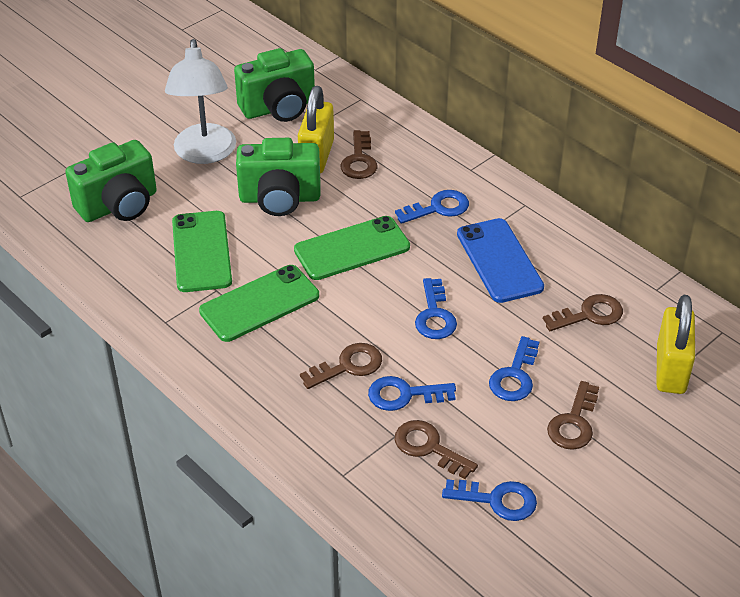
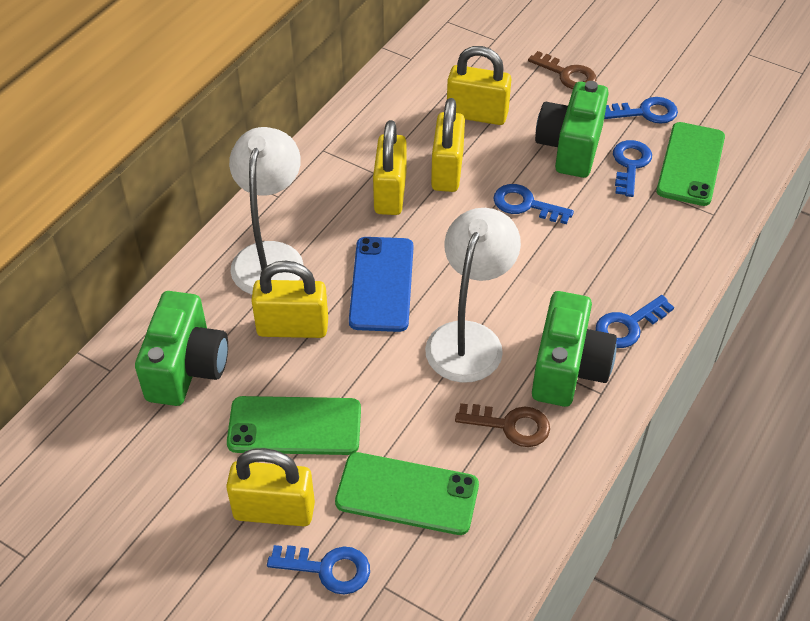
brown key: 5 -> 2
white lamp: 1 -> 2
yellow padlock: 2 -> 5

